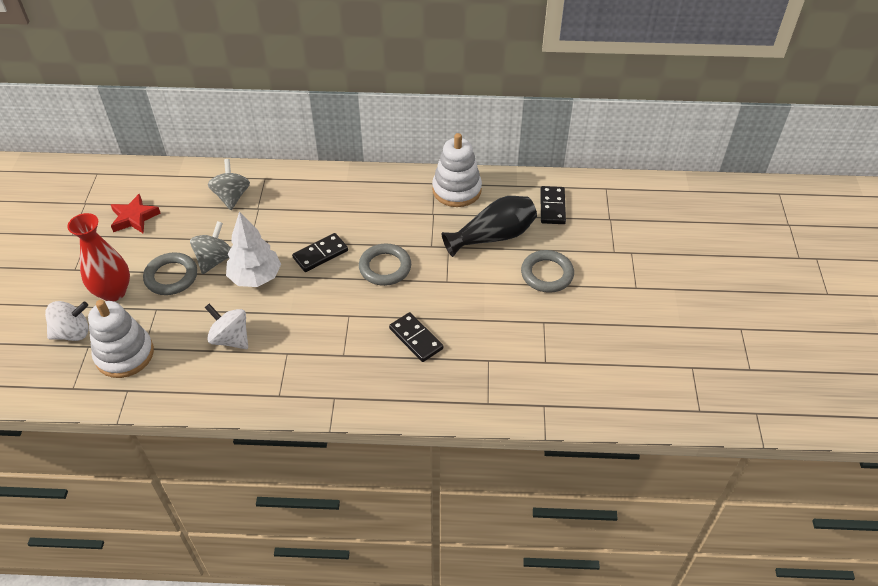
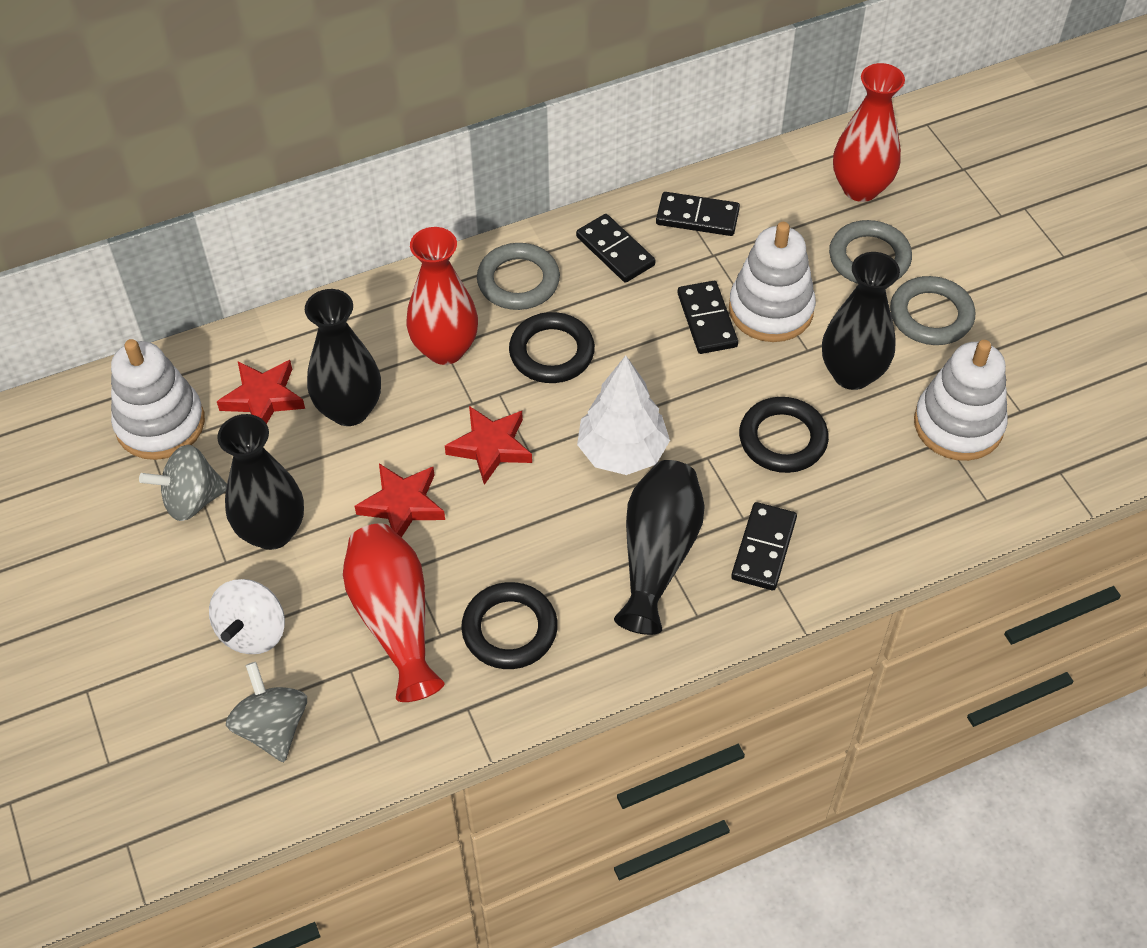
black domino: 3 -> 4
black ring: 0 -> 3
black vase: 1 -> 4
red star: 1 -> 3
red vase: 1 -> 3
white spinning top: 2 -> 1
white stacking toy: 2 -> 3

